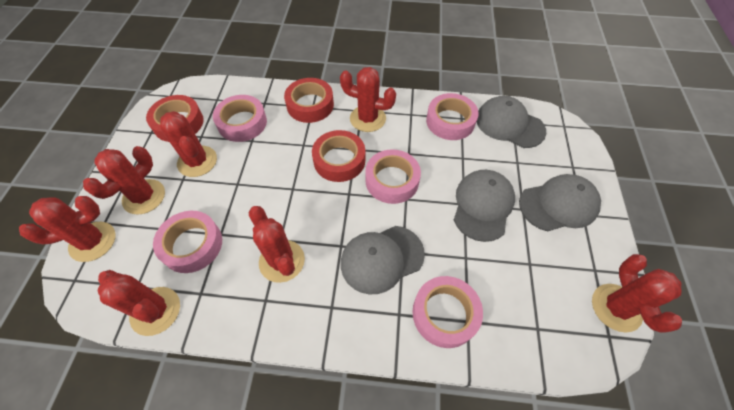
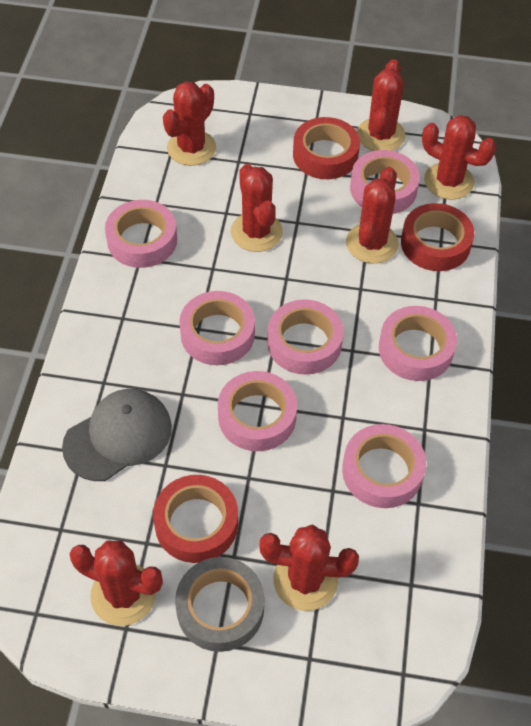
grey cap: 4 -> 1
grey tape: 0 -> 1
pink tape: 5 -> 7

